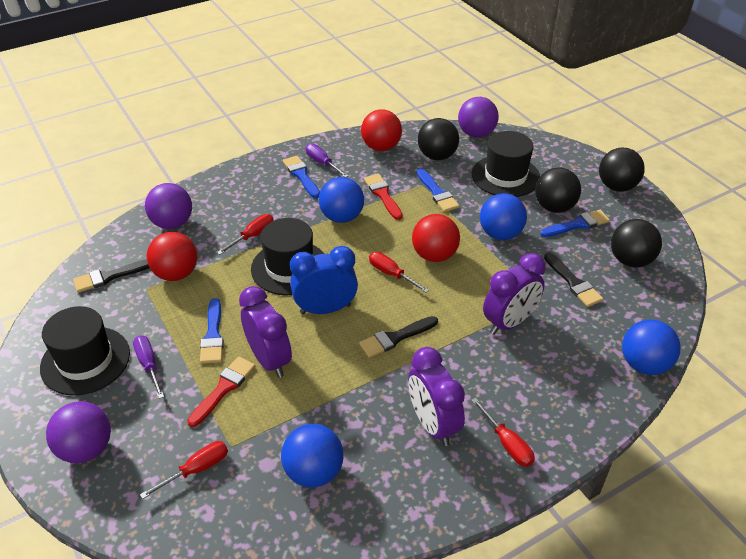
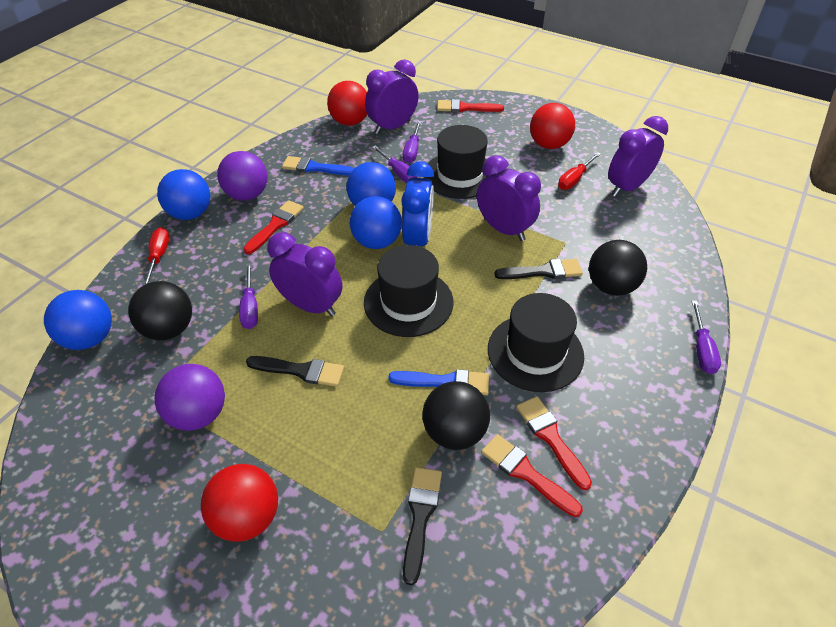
black ball: 4 -> 3
blue brush: 4 -> 2
purple ball: 3 -> 2
purple clock: 3 -> 4
purple screwdriver: 2 -> 4
red brush: 2 -> 4
red screwdriver: 4 -> 2

